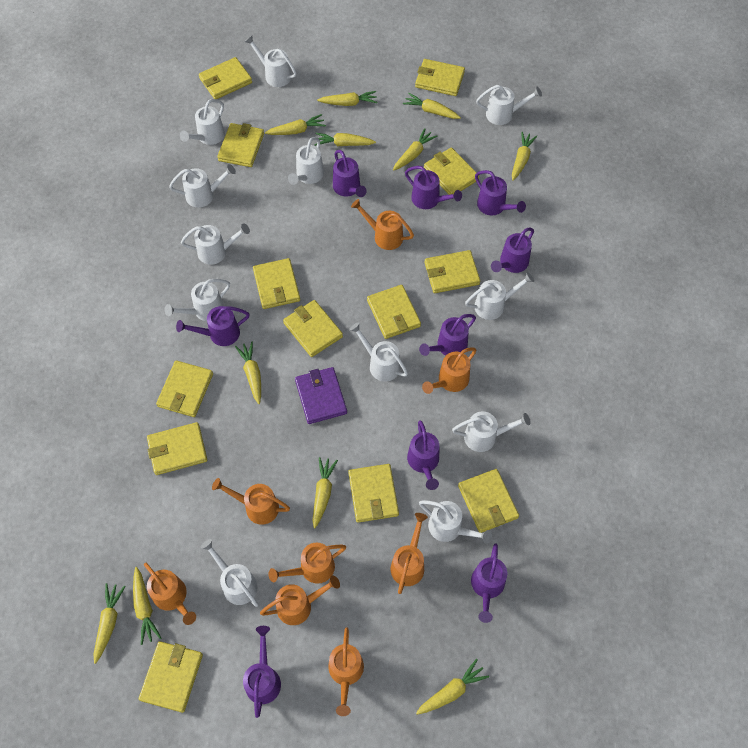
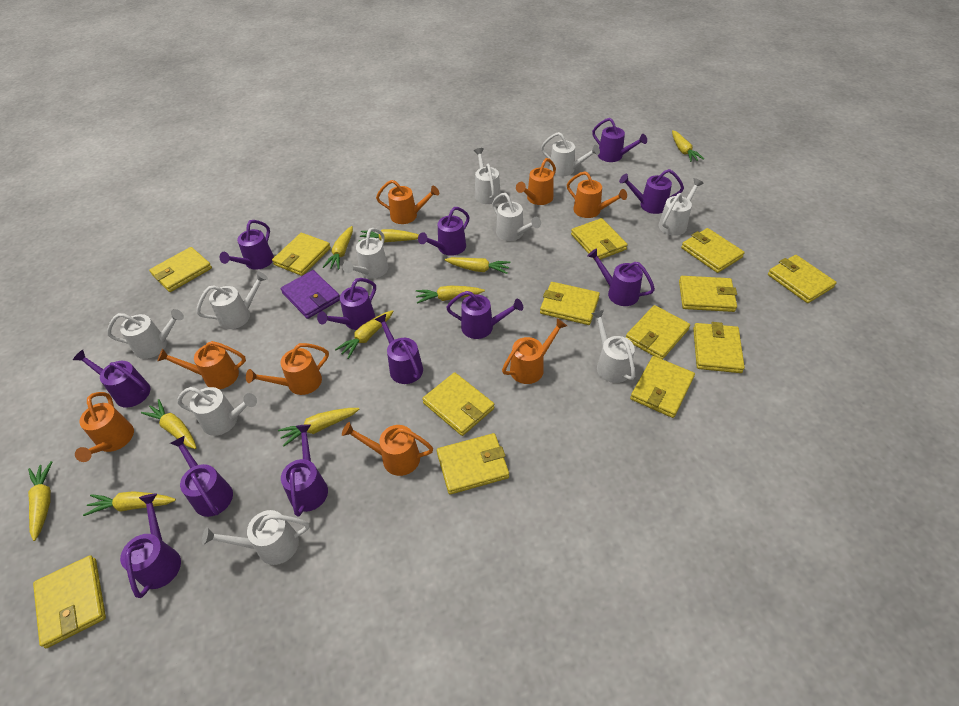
purple watering can: 9 -> 12
white watering can: 12 -> 10
yellow carrot: 11 -> 10

